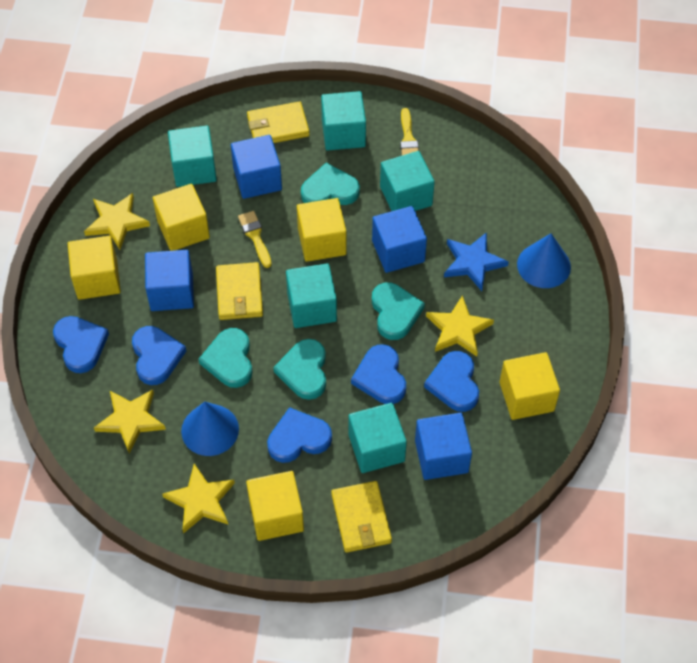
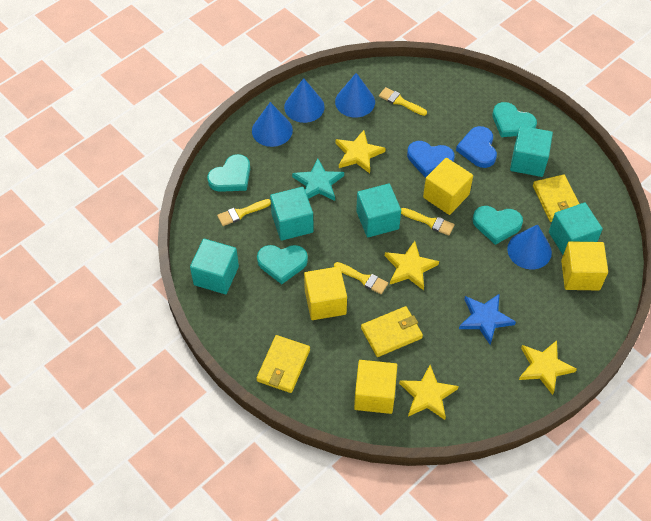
blue cone: 2 -> 4
blue cube: 4 -> 0
blue heart: 5 -> 2
turquoise star: 0 -> 1
yellow brush: 2 -> 4
yellow cube: 5 -> 4

